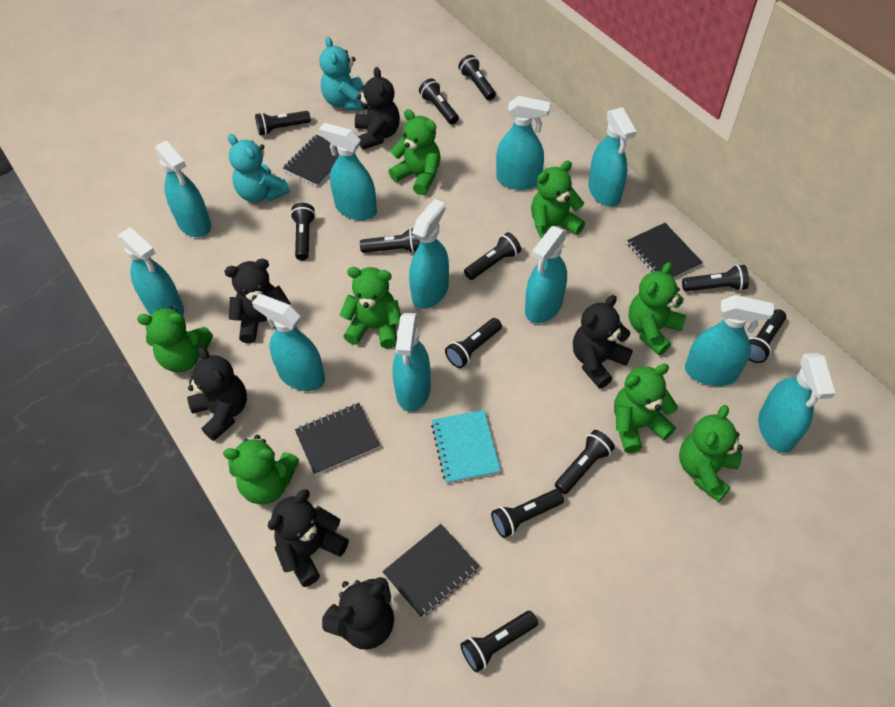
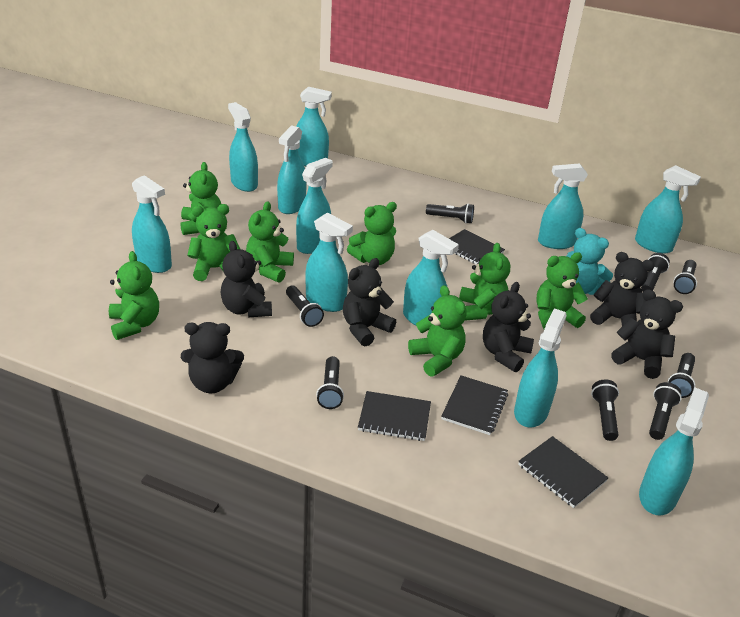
black flashlight: 12 -> 8
turquoise notebook: 1 -> 0
turquoise teddy bear: 2 -> 1

